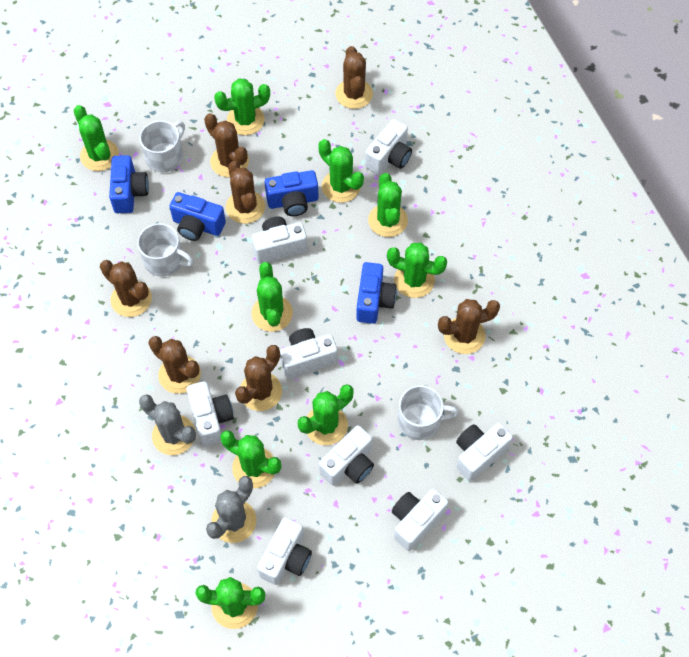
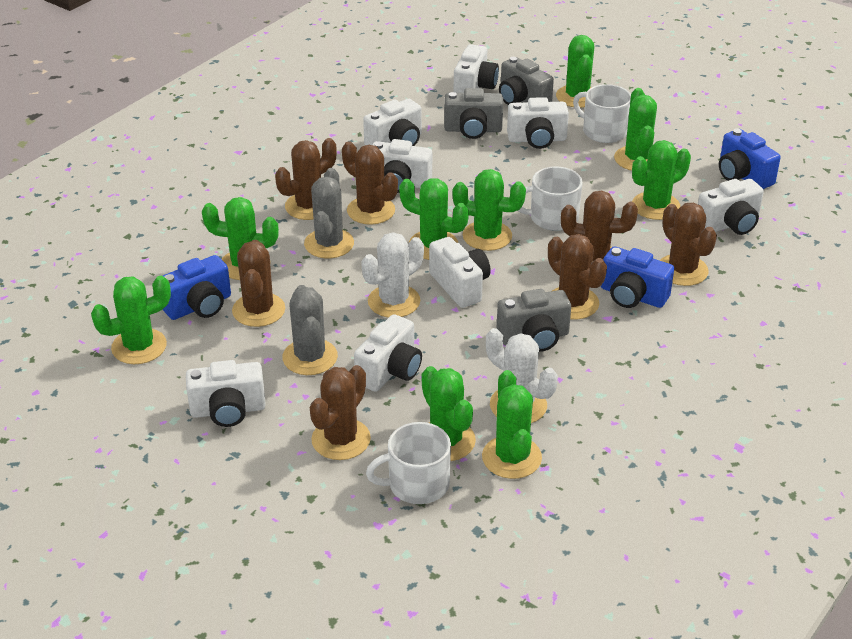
blue camera: 4 -> 3
grey camera: 0 -> 3
white cactus: 0 -> 2

